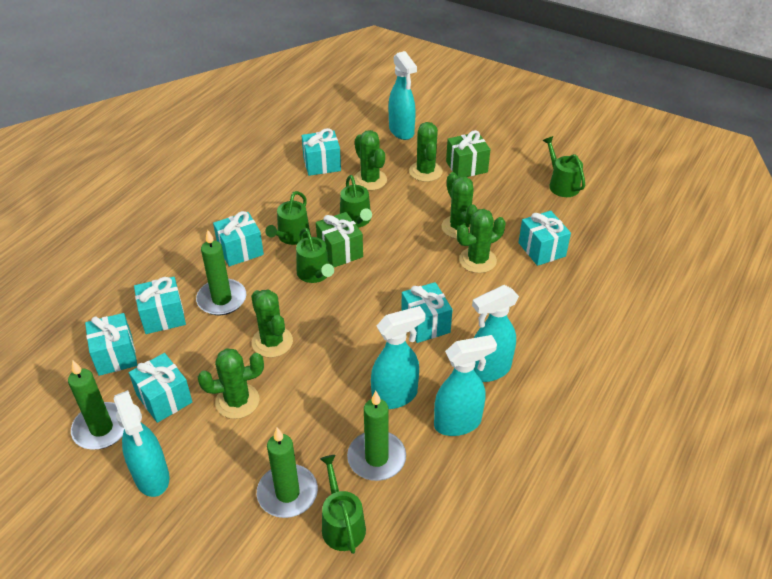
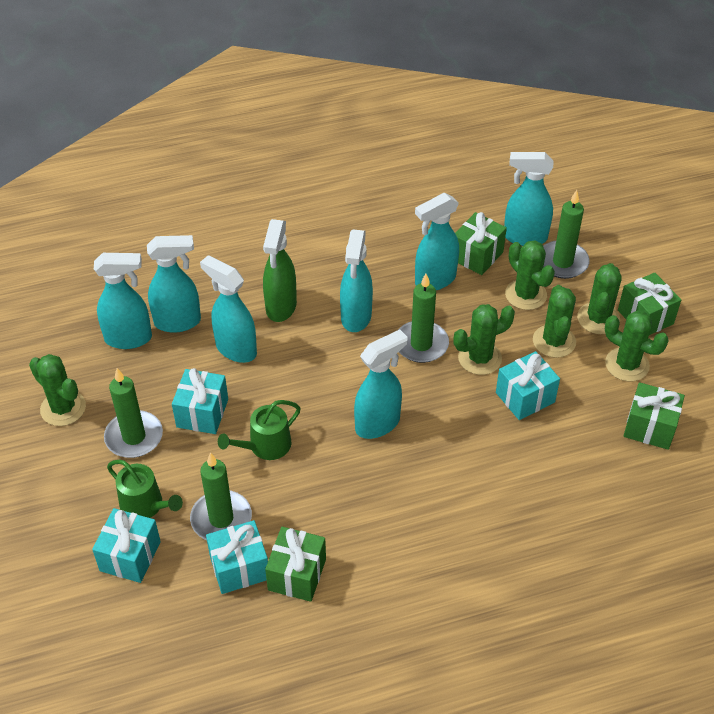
green gift: 2 -> 4
green spray bottle: 0 -> 1
green watering can: 5 -> 2
turquoise gift: 7 -> 4
turquoise spray bottle: 5 -> 7

